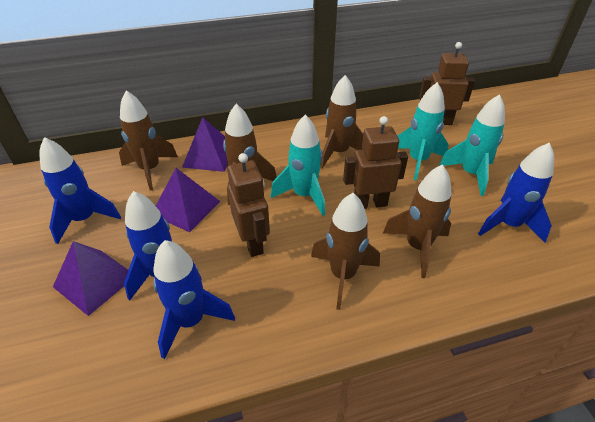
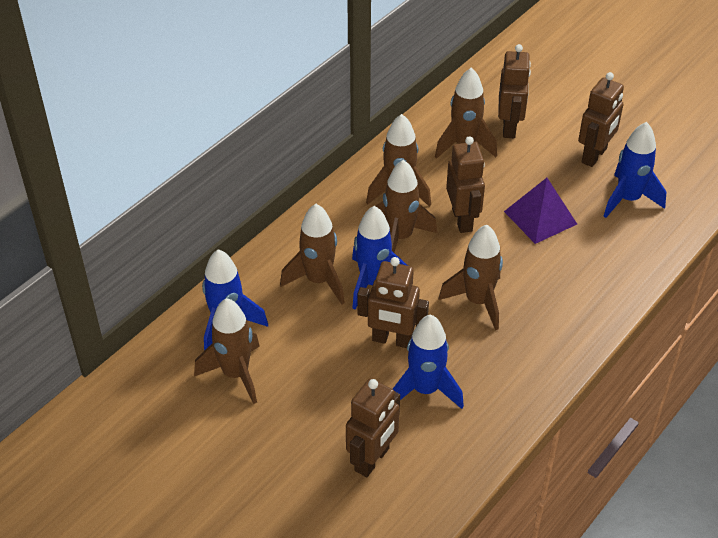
brown robot: 3 -> 5
brown rocket: 5 -> 6
purple pyramid: 3 -> 1
turquoise rocket: 3 -> 0

